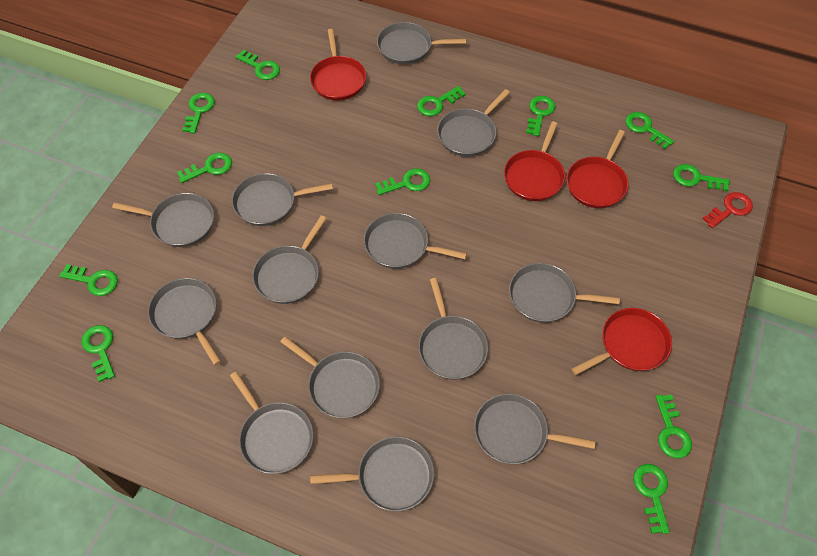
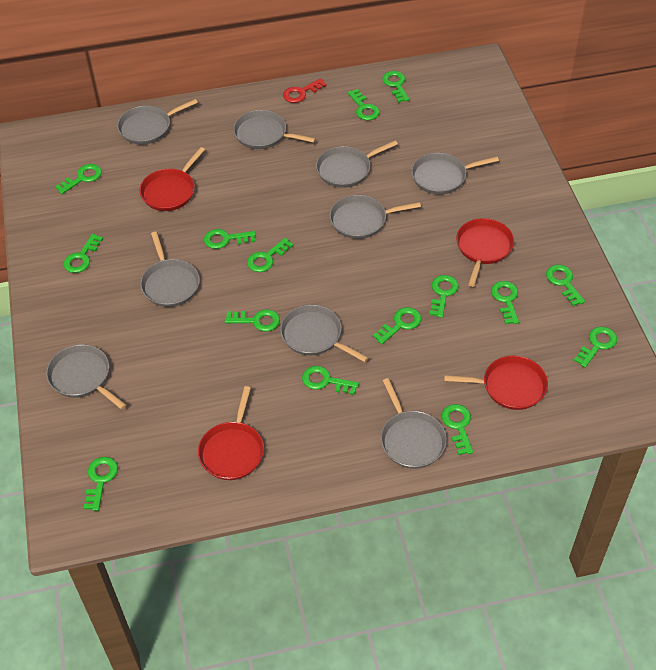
green key: 12 -> 15
grey pan: 13 -> 9

